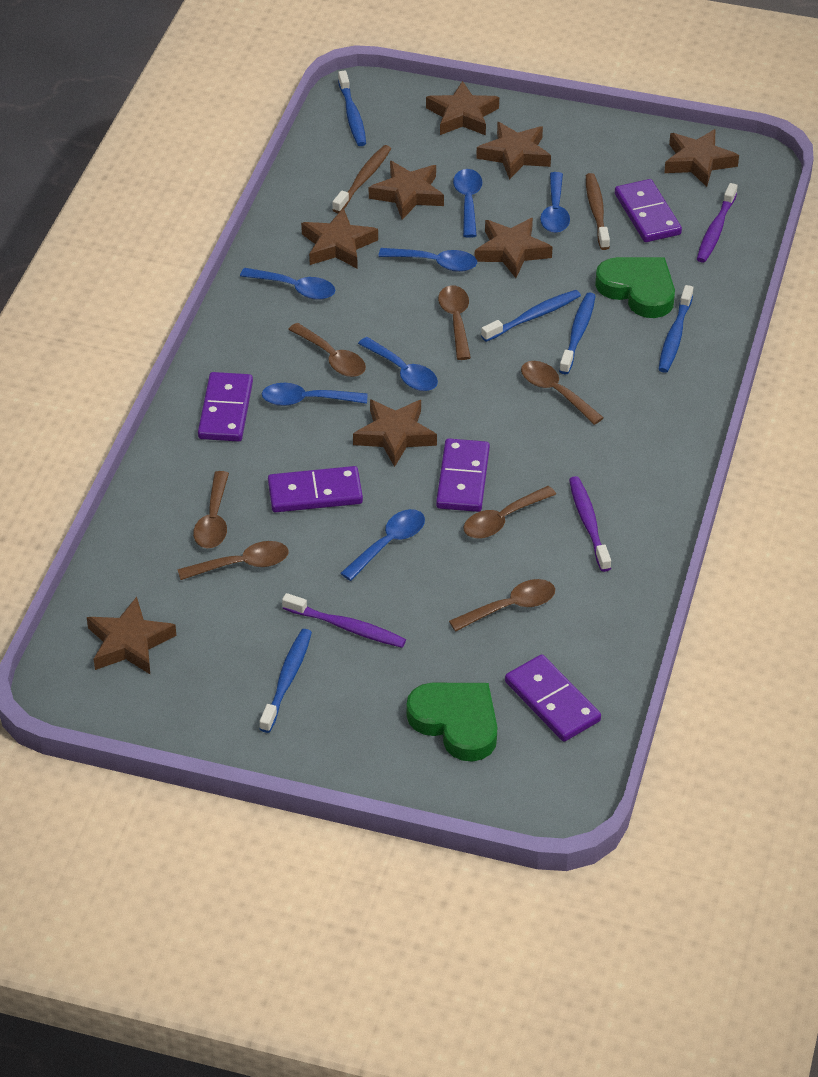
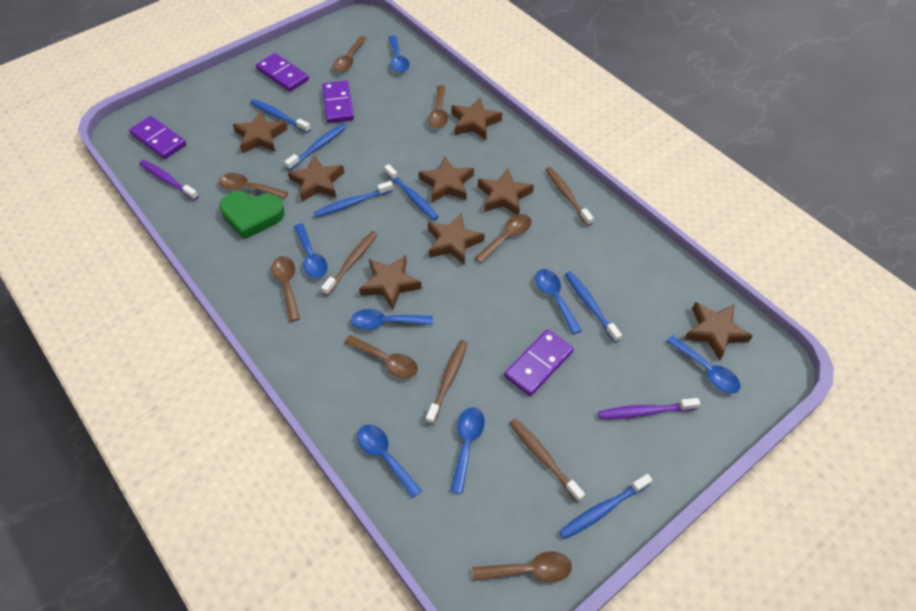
blue toothbrush: 5 -> 6
brown toothbrush: 2 -> 4
green heart: 2 -> 1
purple domino: 5 -> 4
purple toothbrush: 3 -> 2

